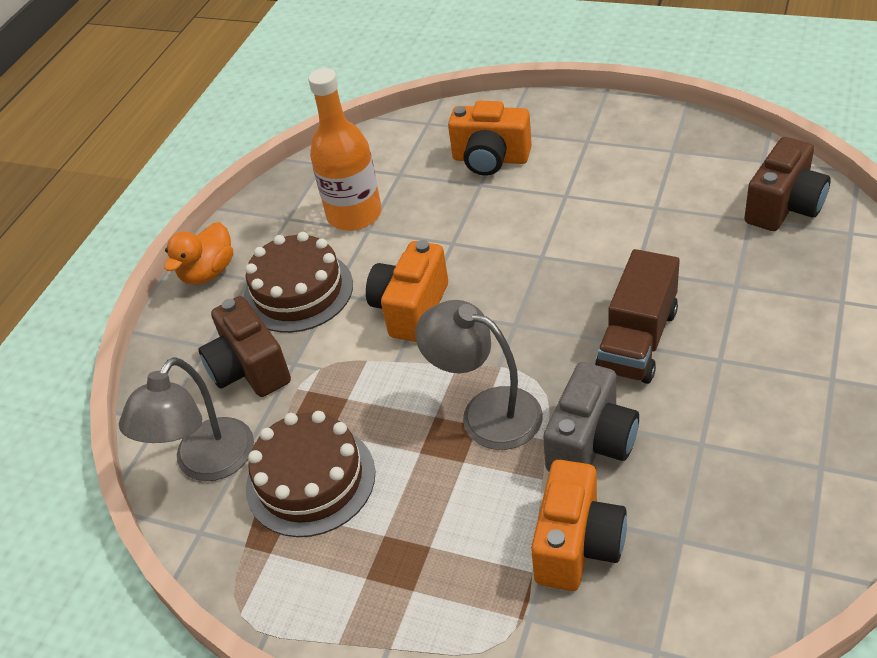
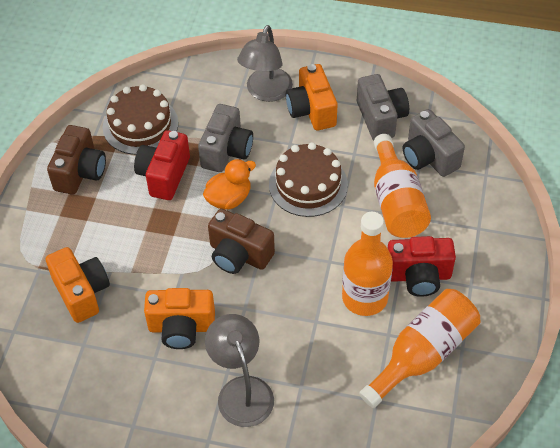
brown truck: 1 -> 0
grey camera: 1 -> 3
orange bottle: 1 -> 3
red camera: 0 -> 2

